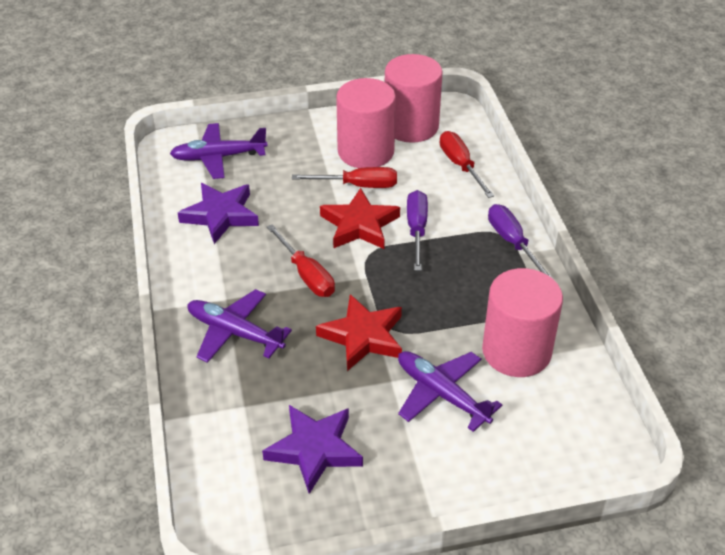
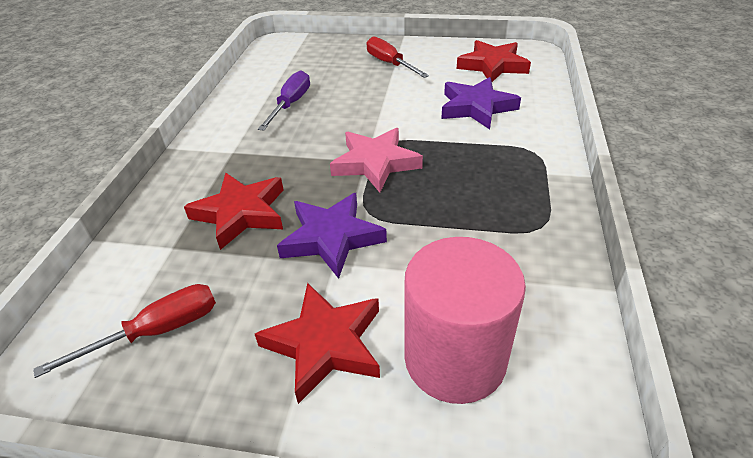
pink cylinder: 3 -> 1
pink star: 0 -> 1
purple plane: 3 -> 0
purple screwdriver: 2 -> 1
red screwdriver: 3 -> 2
red star: 2 -> 3

